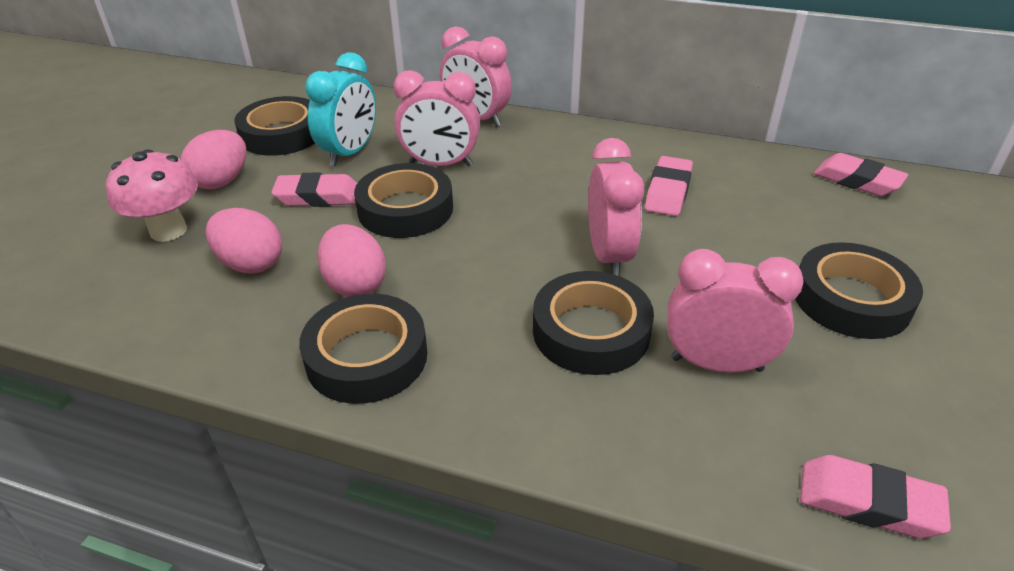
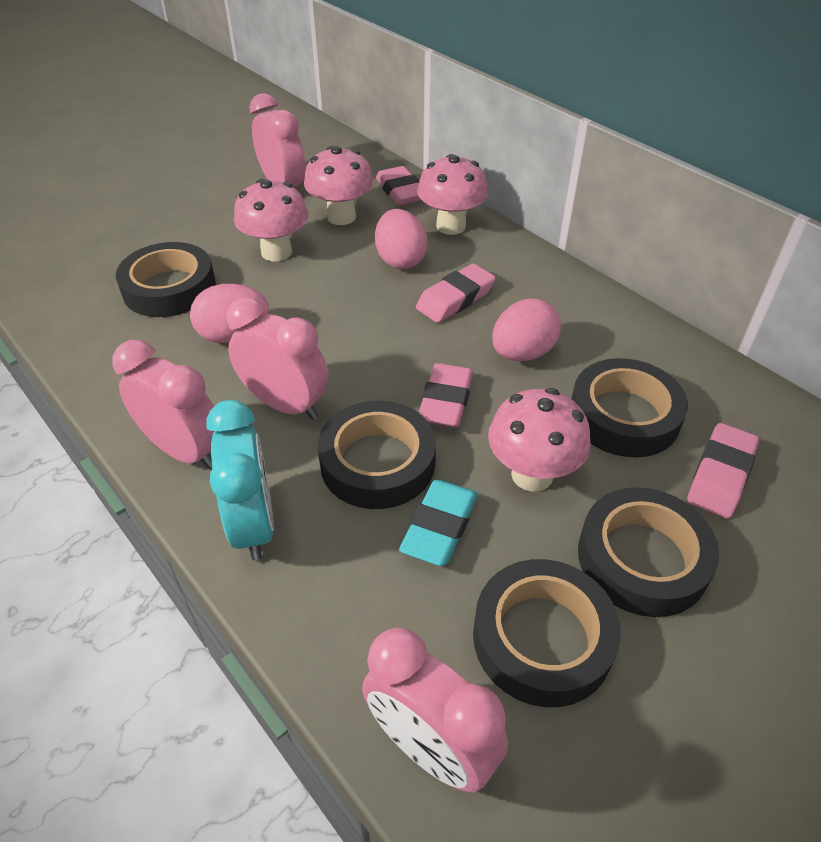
pink mushroom: 1 -> 4
turquoise eraser: 0 -> 1

